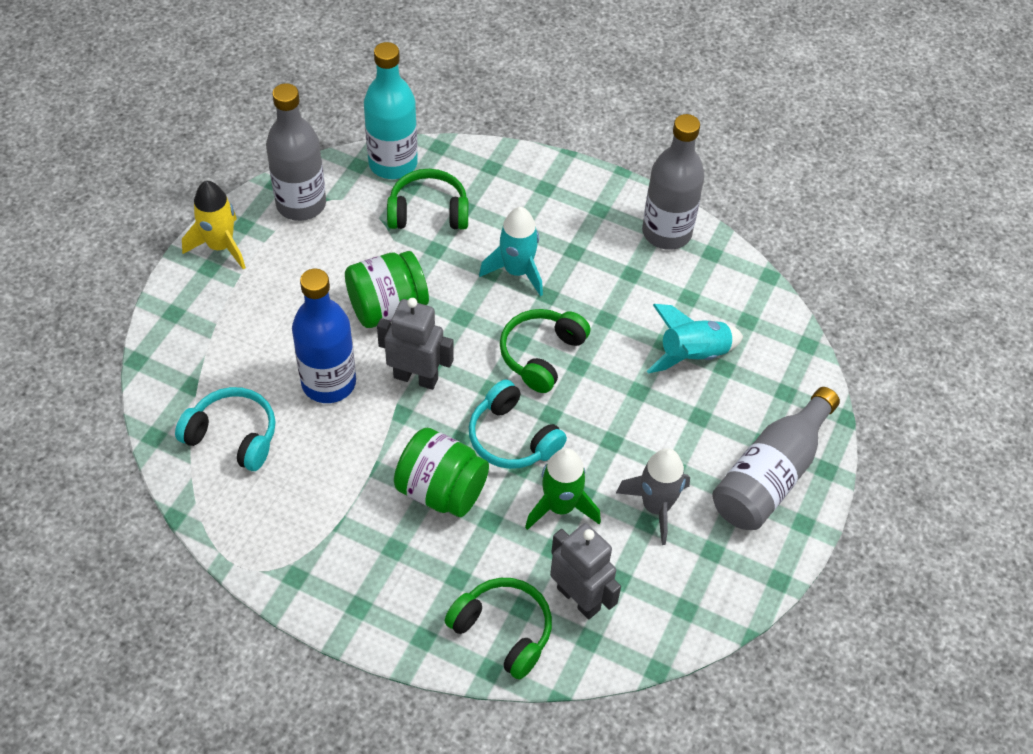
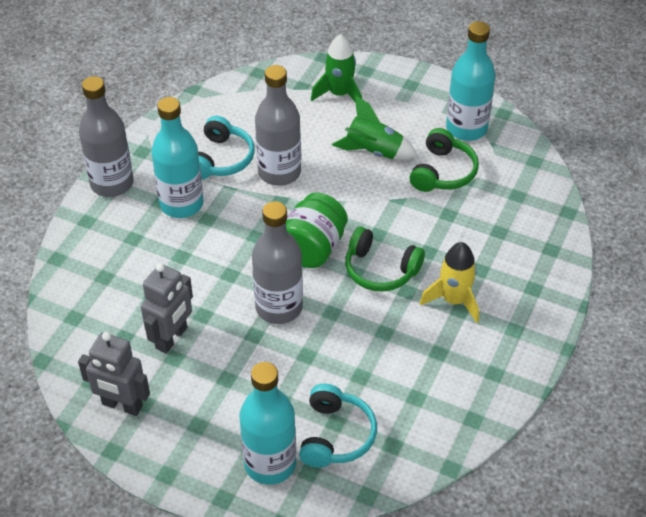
blue bottle: 1 -> 0
green headphones: 3 -> 2
green jar: 2 -> 1
green rocket: 1 -> 2
grey rocket: 1 -> 0
turquoise bottle: 1 -> 3
turquoise rocket: 2 -> 0

